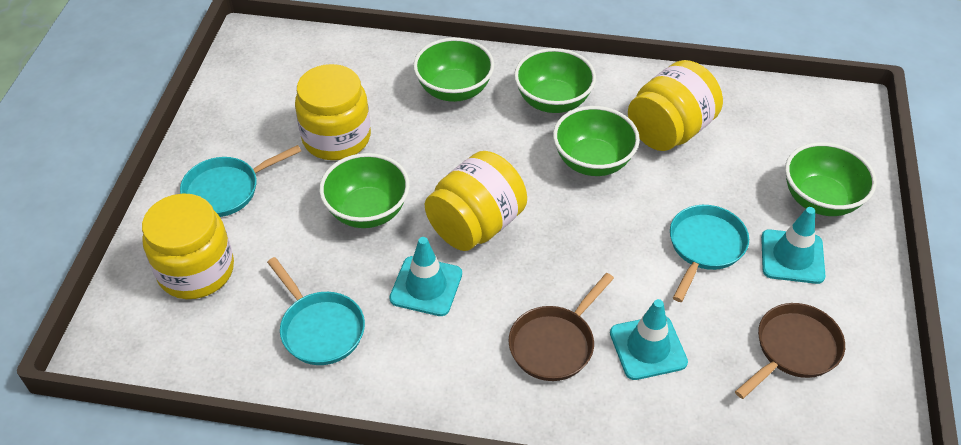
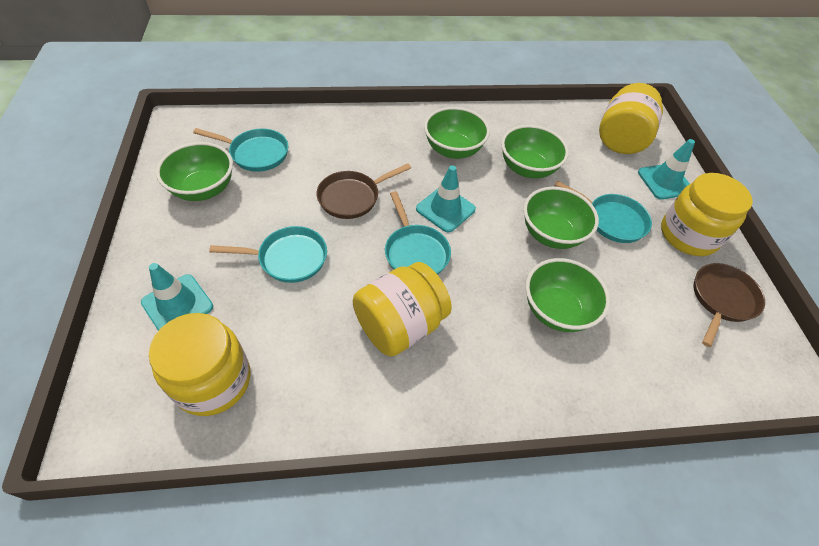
turquoise pan: 3 -> 4

